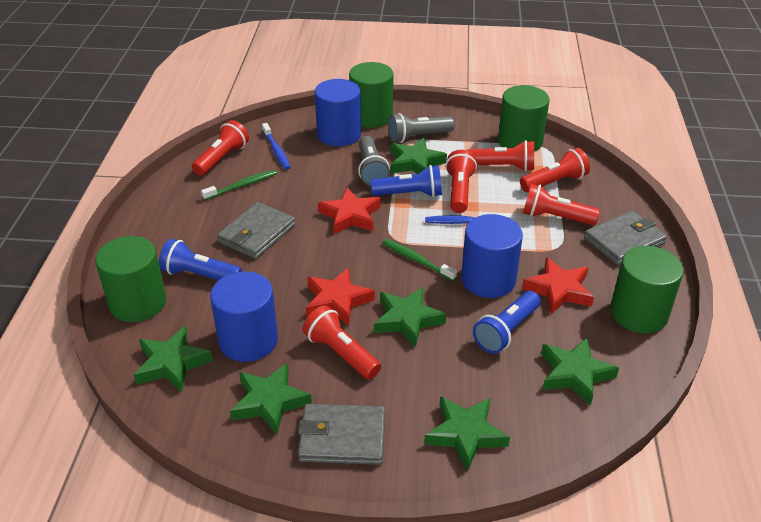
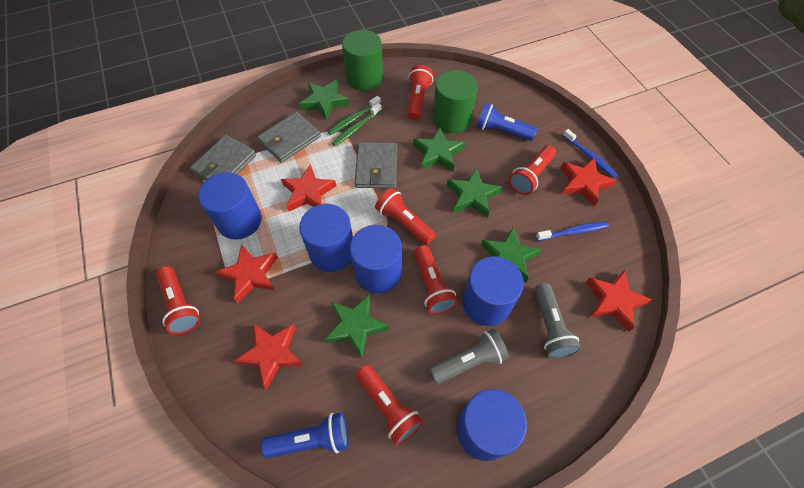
blue cylinder: 3 -> 5
blue flashlight: 3 -> 2
green cylinder: 4 -> 2
green star: 6 -> 5
red star: 3 -> 5

